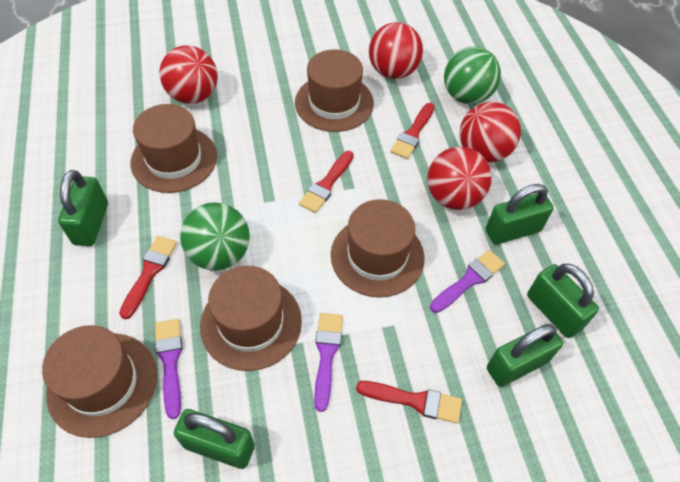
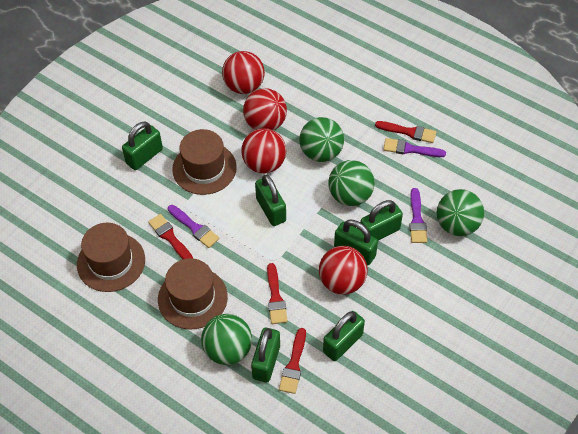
brown hat: 5 -> 3
green ball: 2 -> 4
green padlock: 5 -> 6

